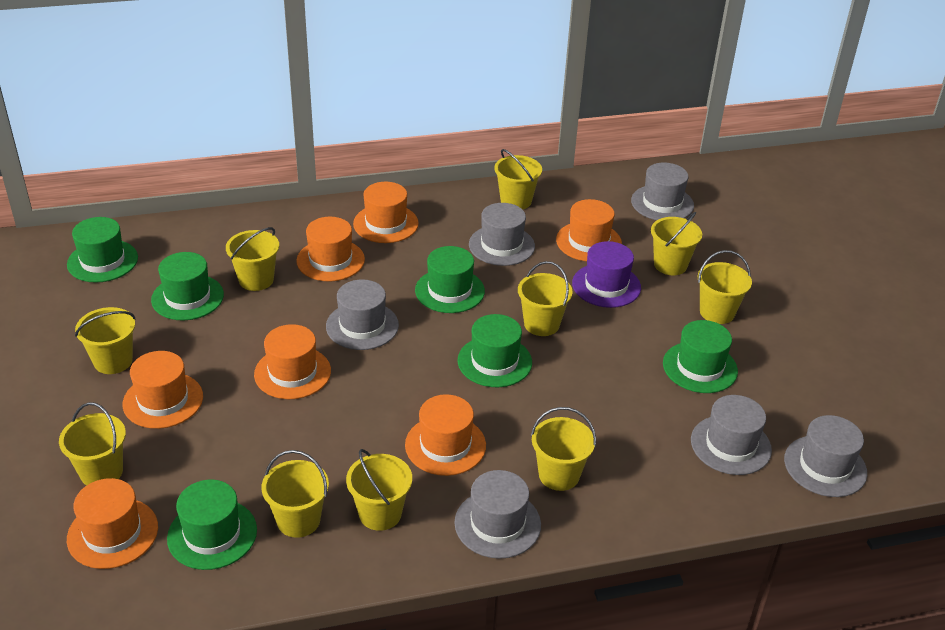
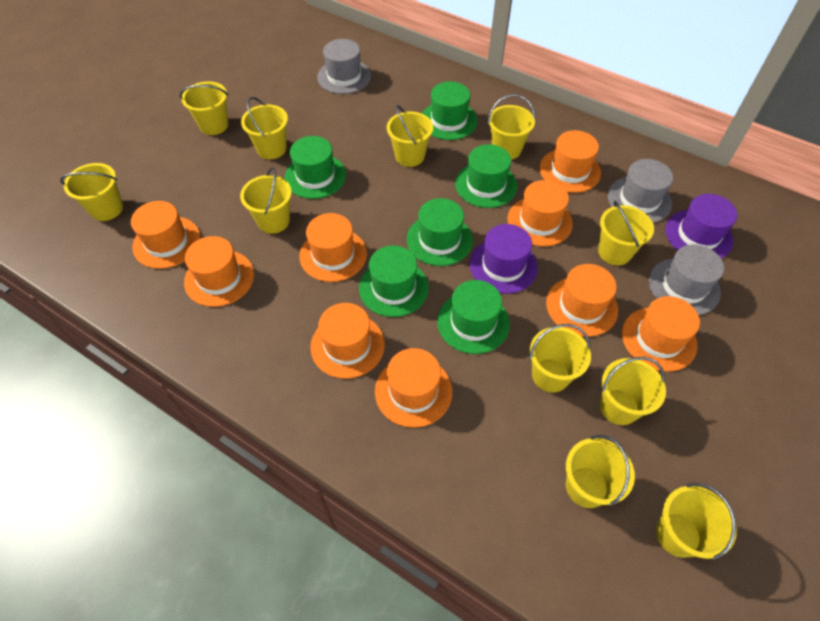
grey hat: 6 -> 3
orange hat: 7 -> 9
purple hat: 1 -> 2
yellow bucket: 10 -> 11

